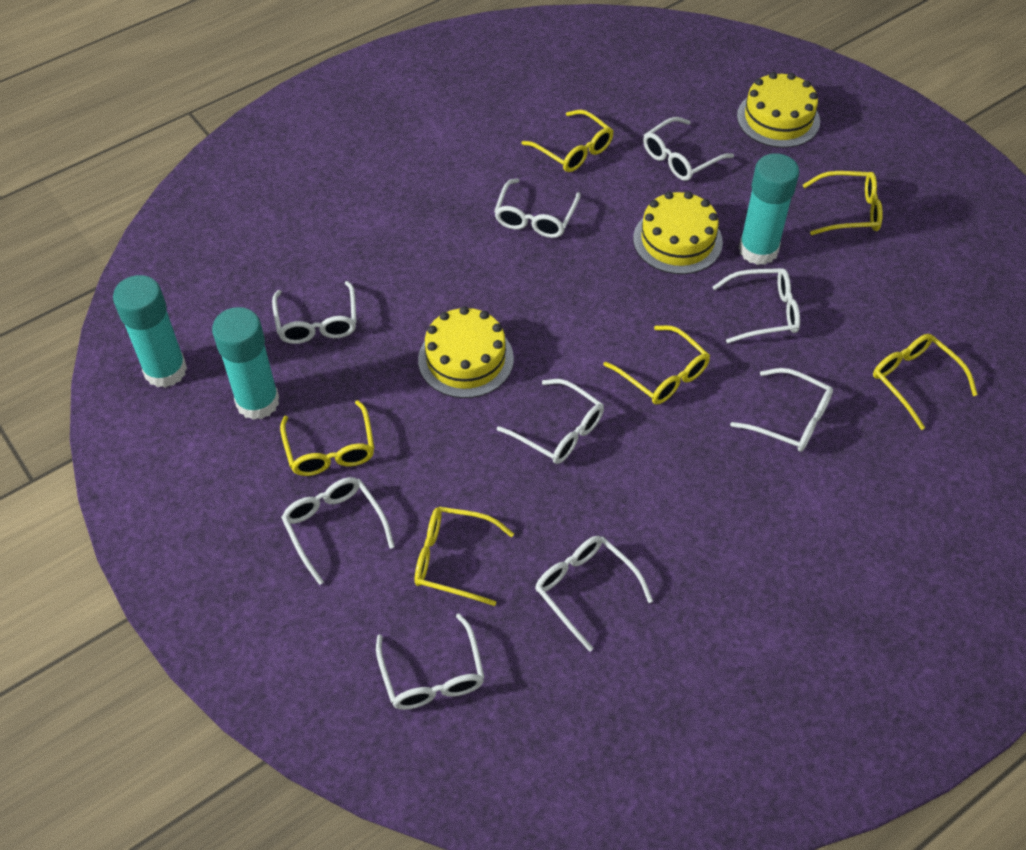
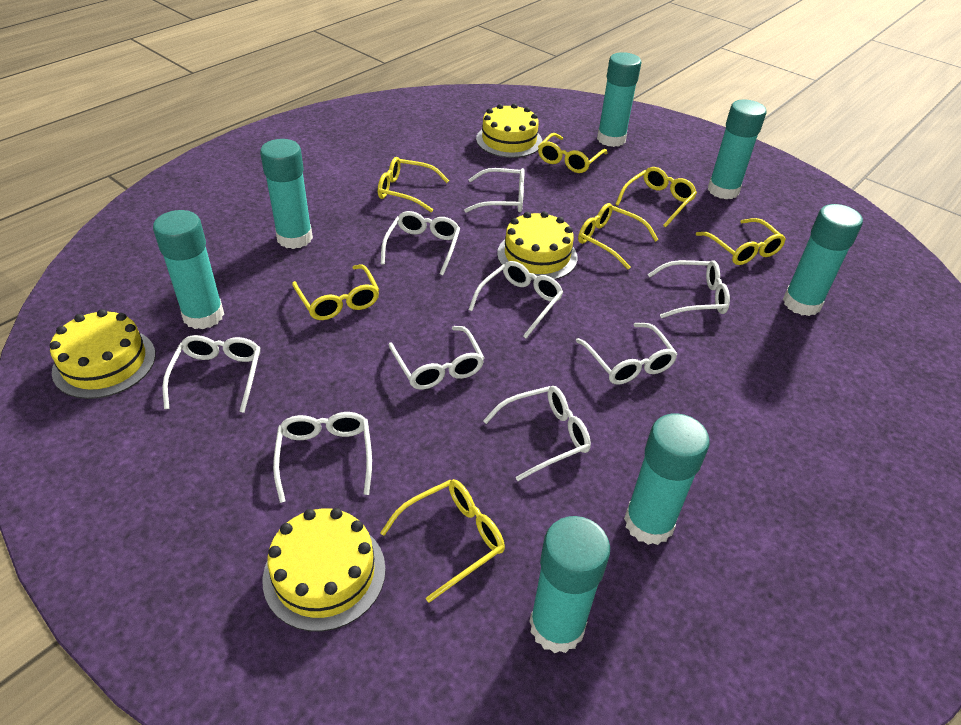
turquoise glue stick: 3 -> 7
yellow cake: 3 -> 4
yellow glasses: 6 -> 7

